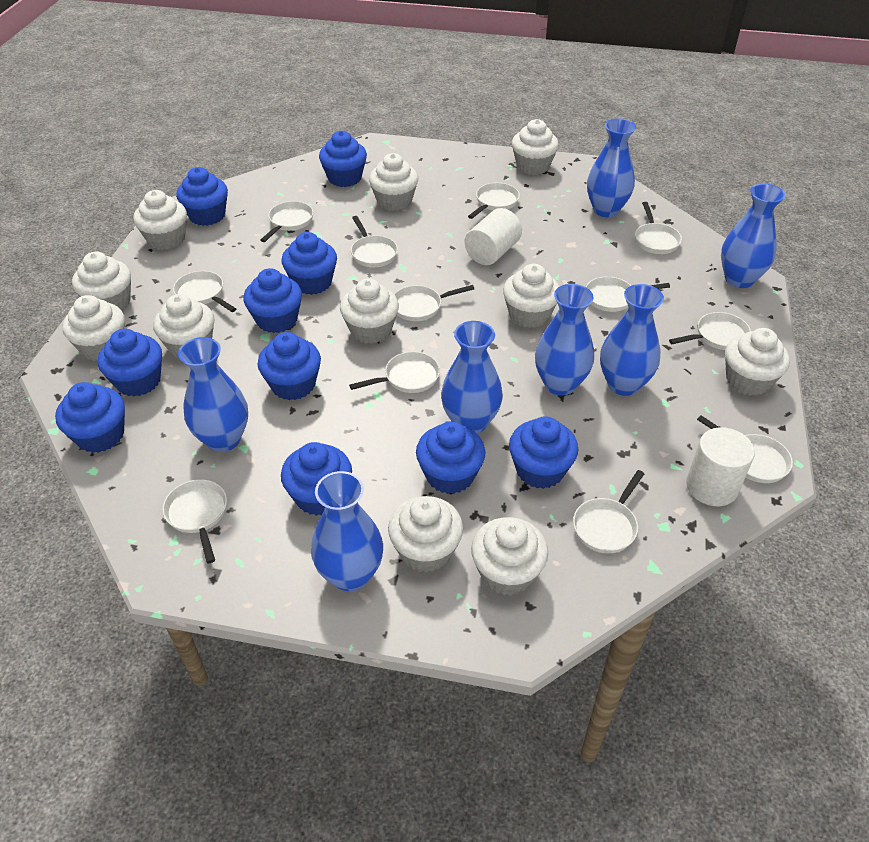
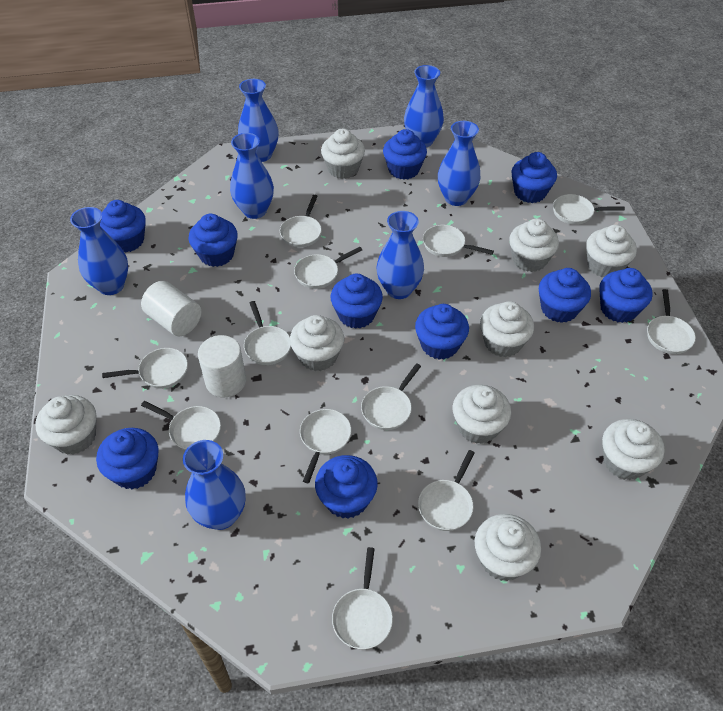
white cupcake: 11 -> 9

